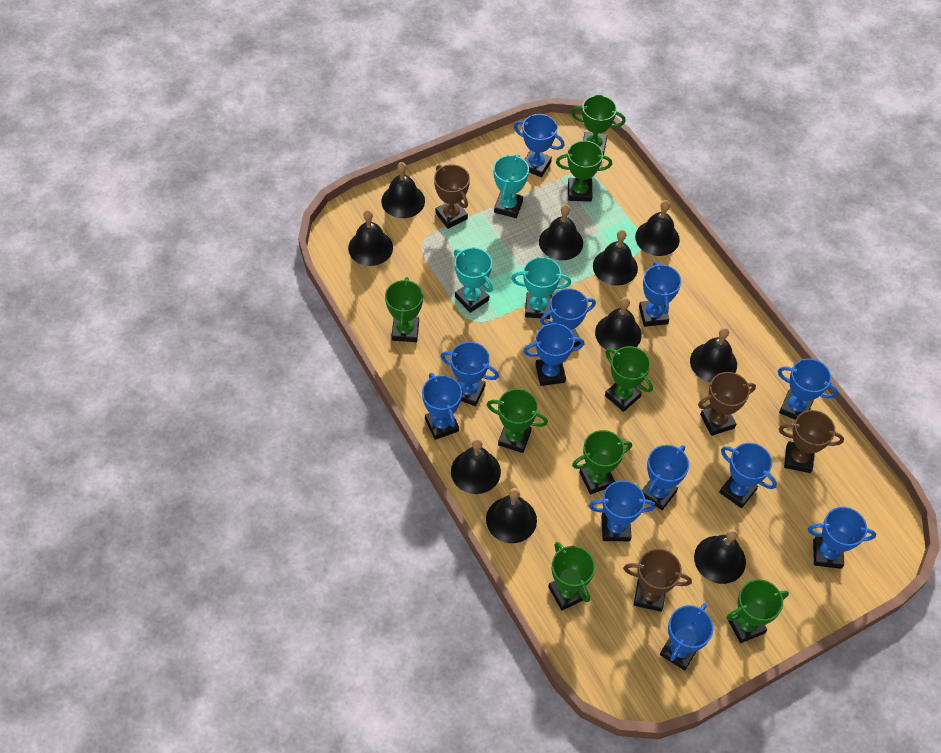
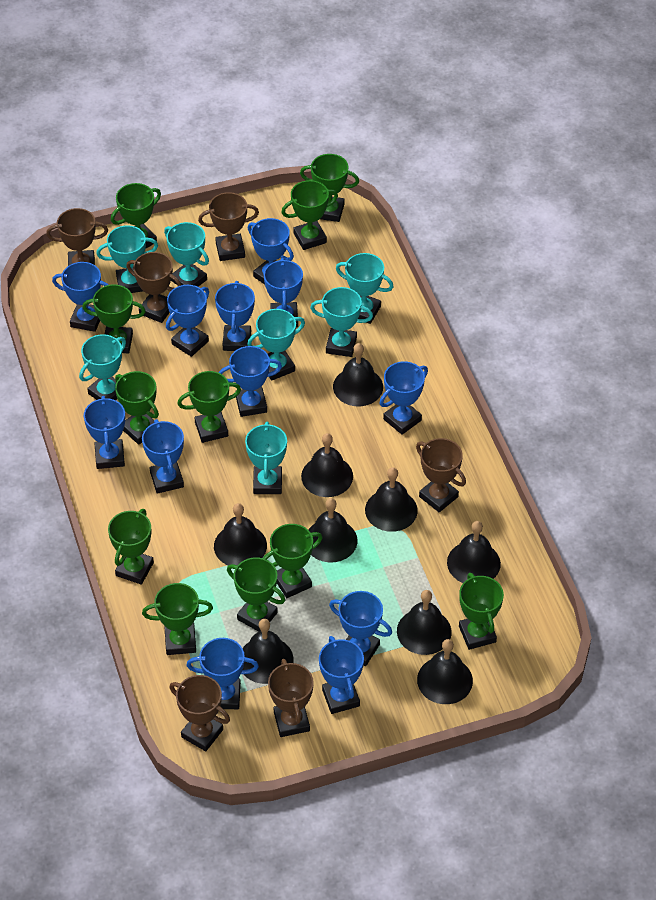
black bell: 10 -> 9
brown trophy: 4 -> 6
green trophy: 8 -> 11
turquoise trophy: 3 -> 7

